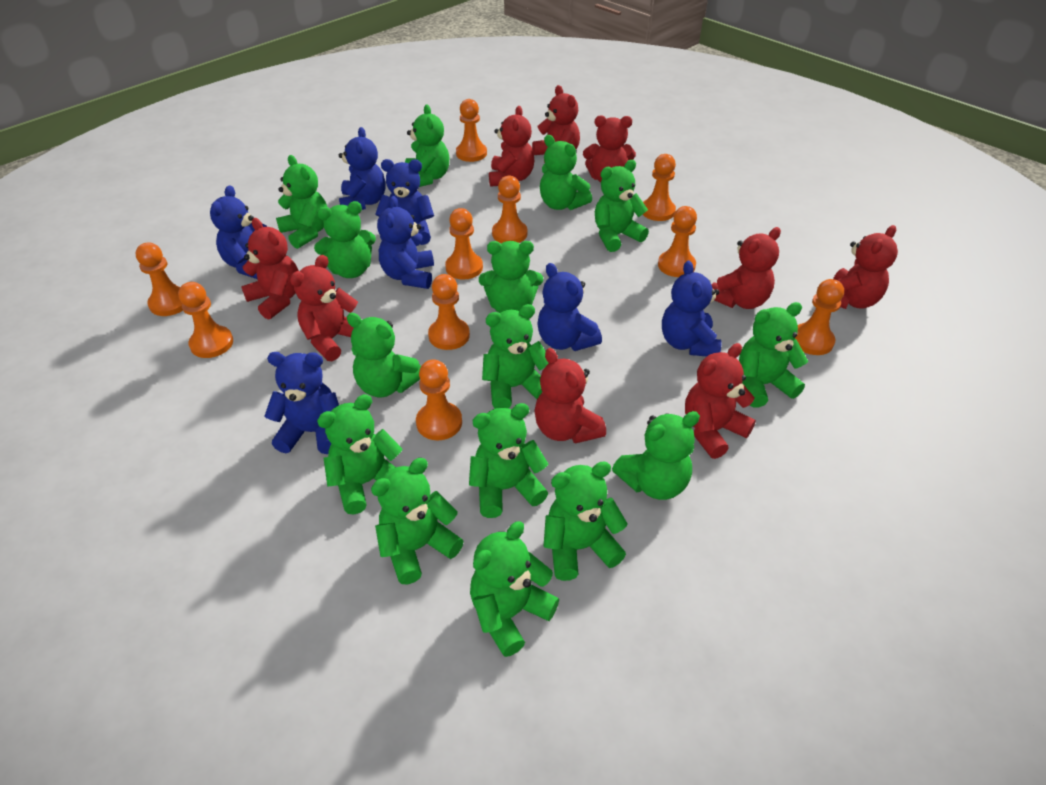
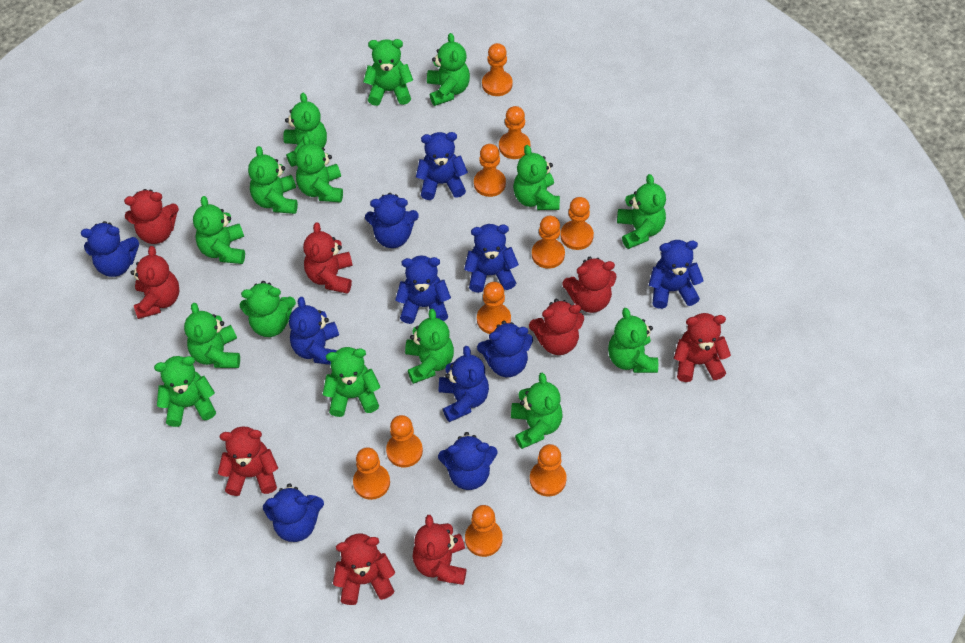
blue teddy bear: 7 -> 11

